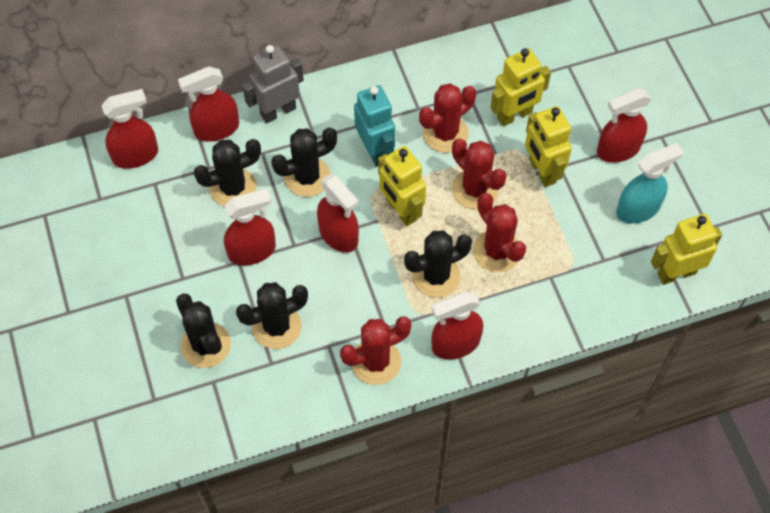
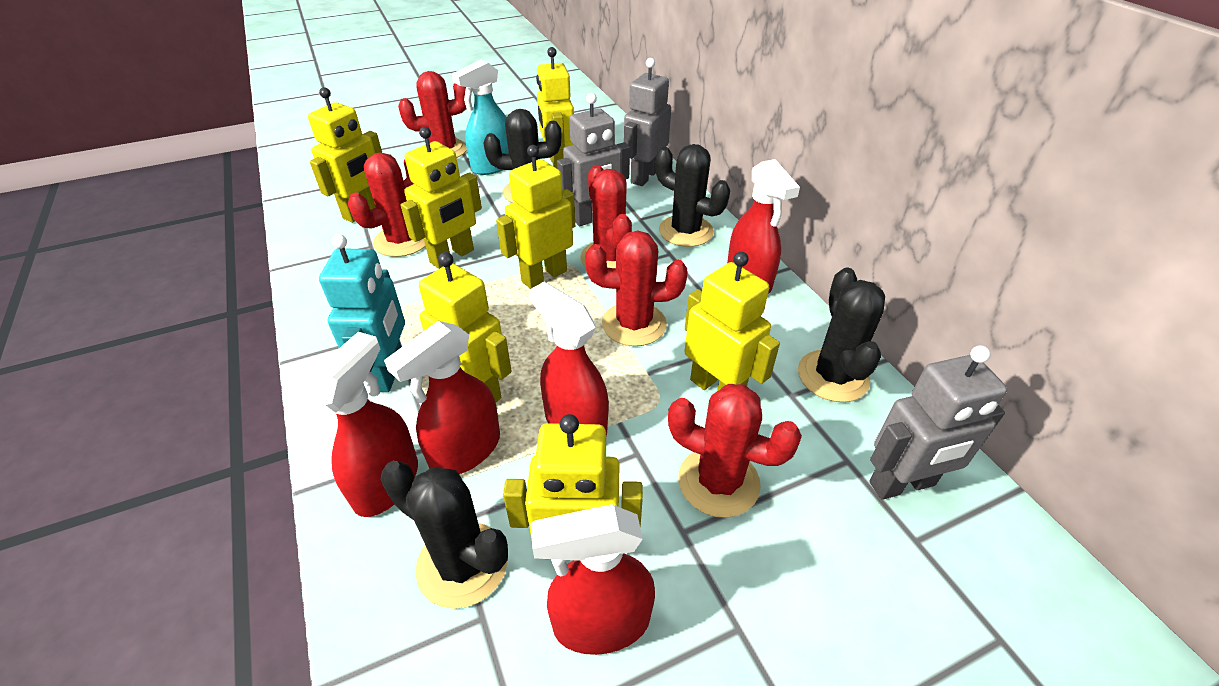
black cactus: 5 -> 4
grey robot: 1 -> 3
red cactus: 4 -> 5
red spray bottle: 6 -> 5
yellow robot: 4 -> 7

